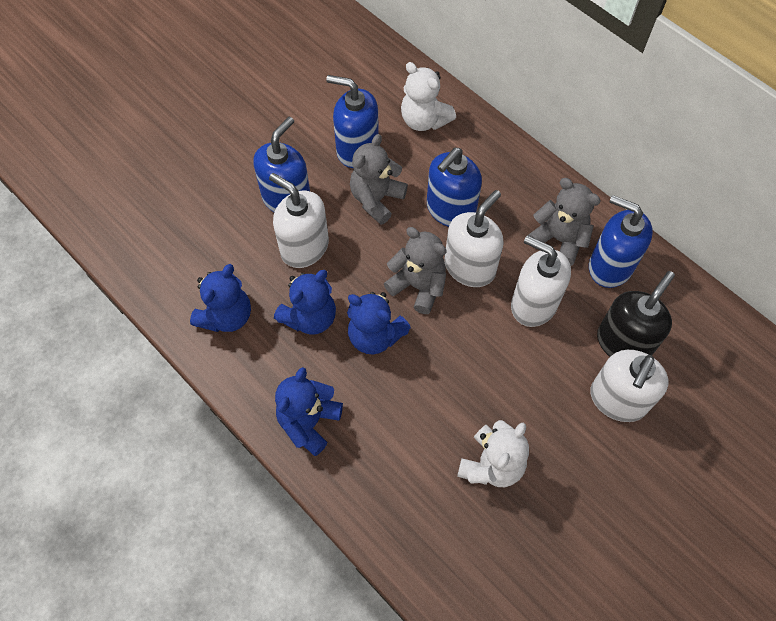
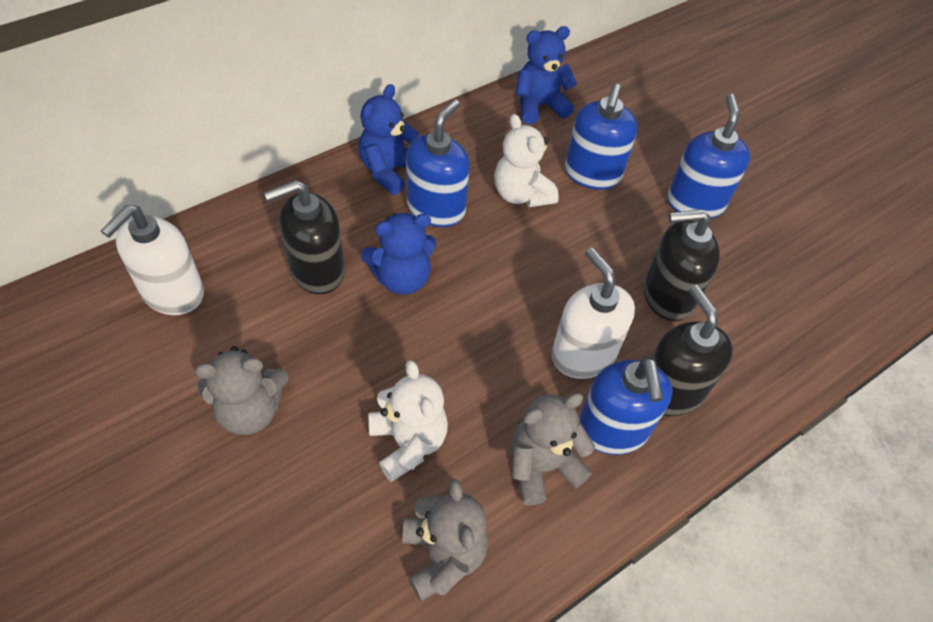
black soap dispenser: 1 -> 3
blue teddy bear: 4 -> 3
white soap dispenser: 4 -> 2

